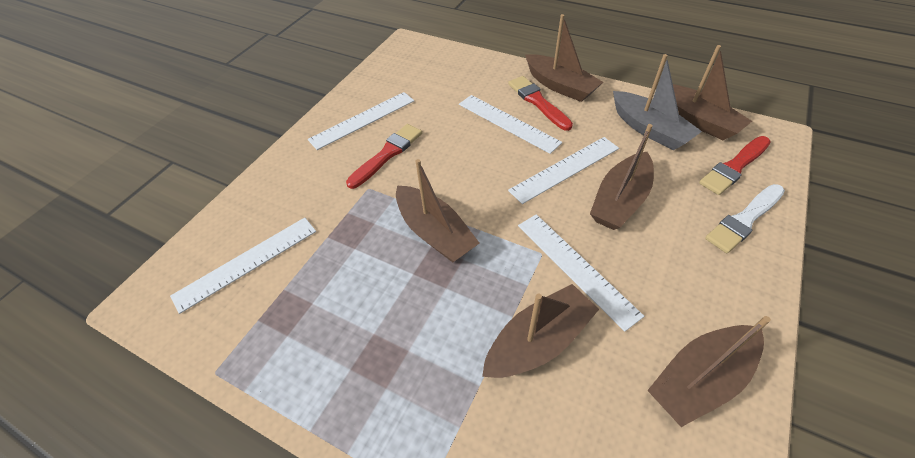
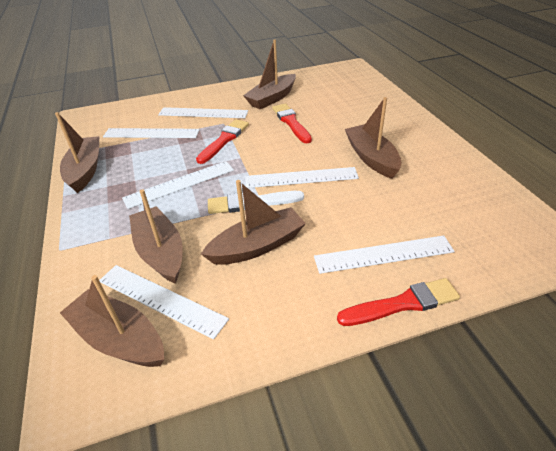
grey boat: 1 -> 0
white ruler: 5 -> 6

